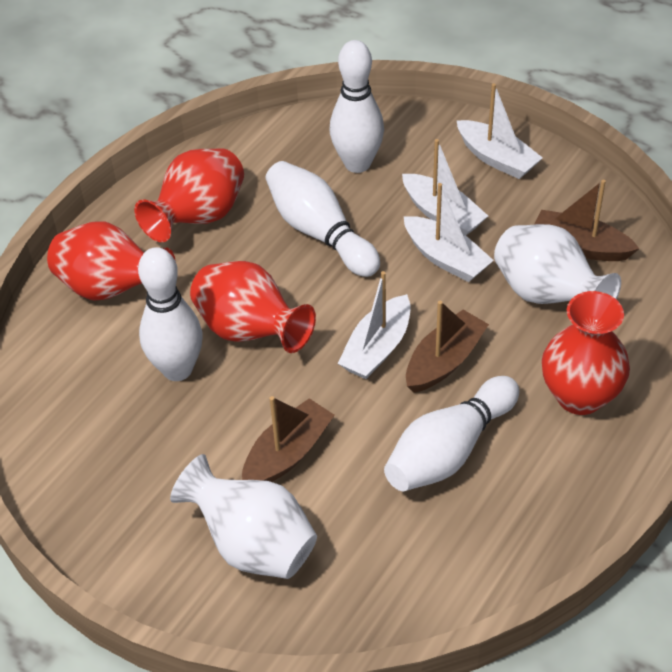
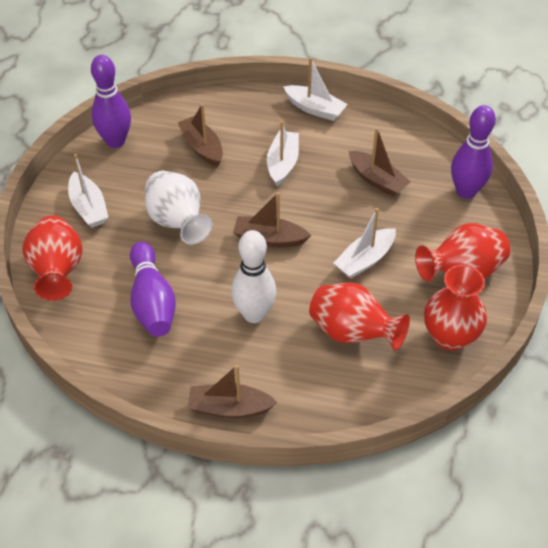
brown boat: 3 -> 4
purple bowling pin: 0 -> 3
white bowling pin: 4 -> 1
white vase: 2 -> 1

